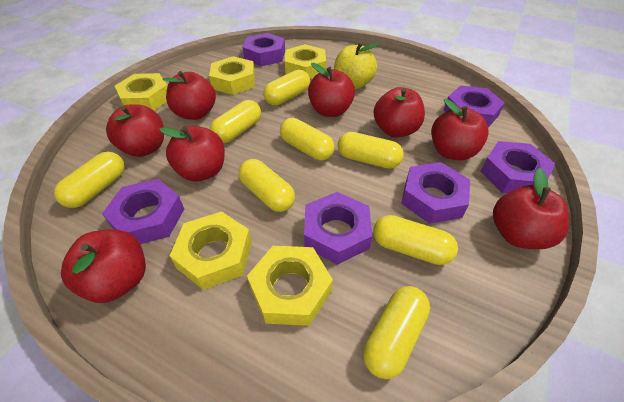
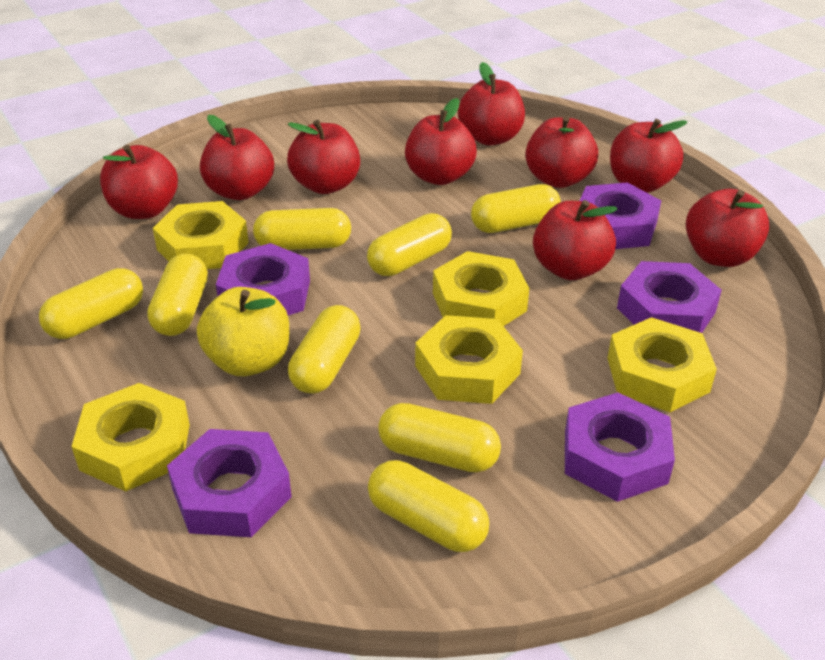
purple nut: 6 -> 5
red apple: 8 -> 9

